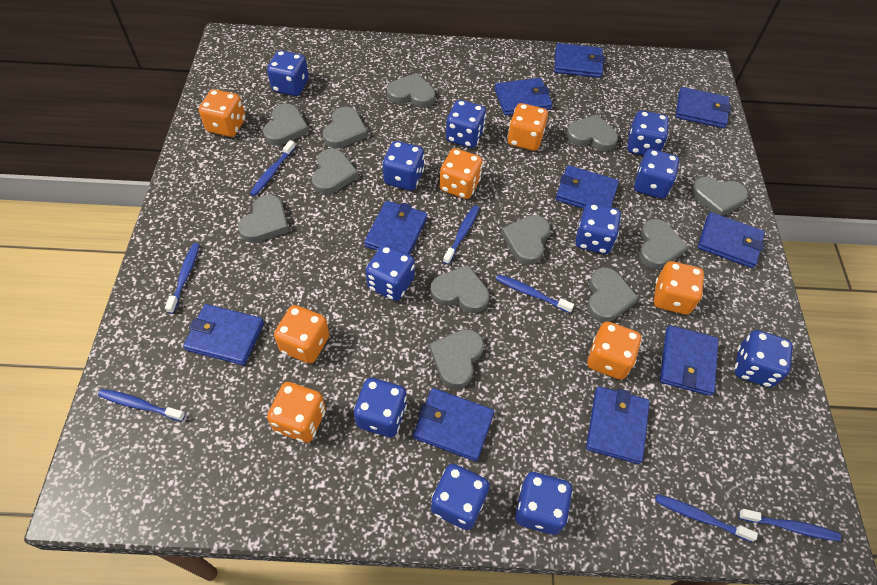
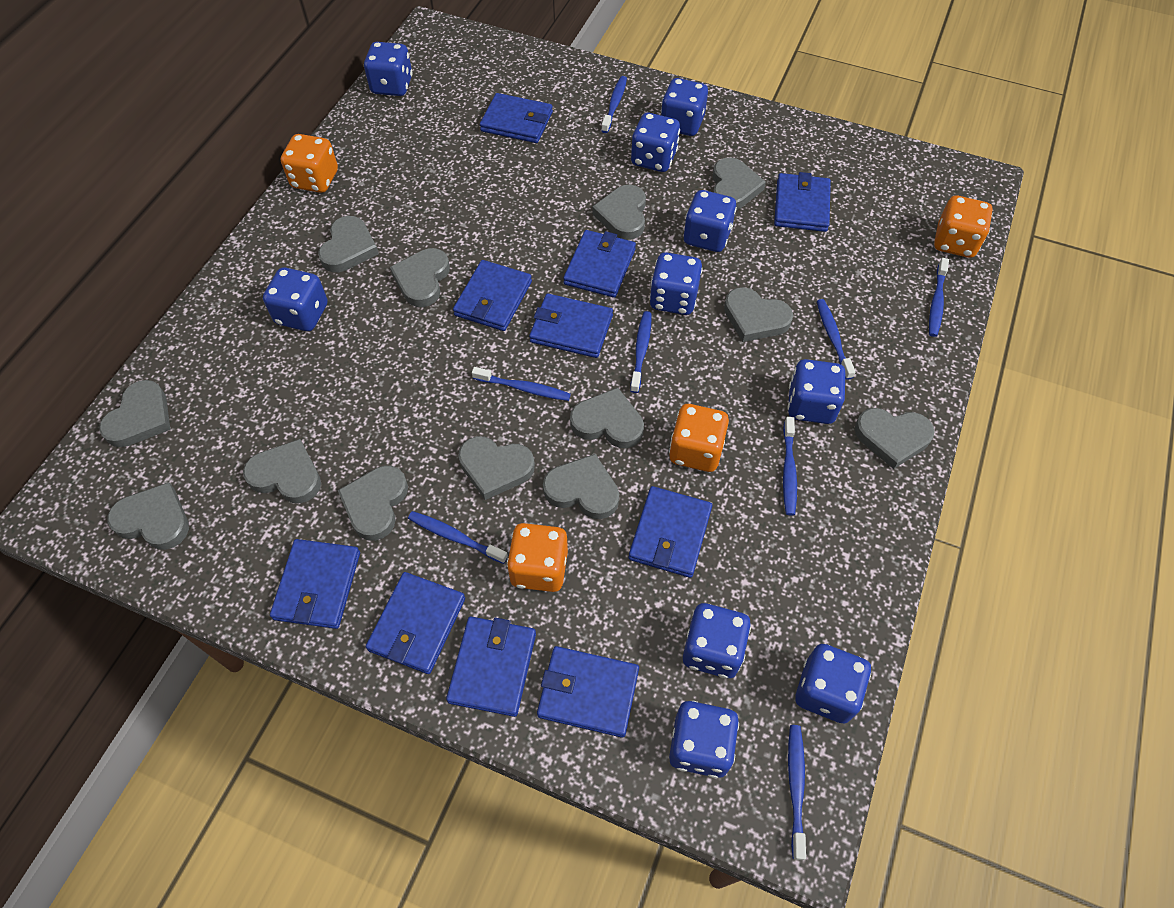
blue dice: 11 -> 10
blue toothbrush: 7 -> 8
grey heart: 12 -> 13
orange dice: 7 -> 4

